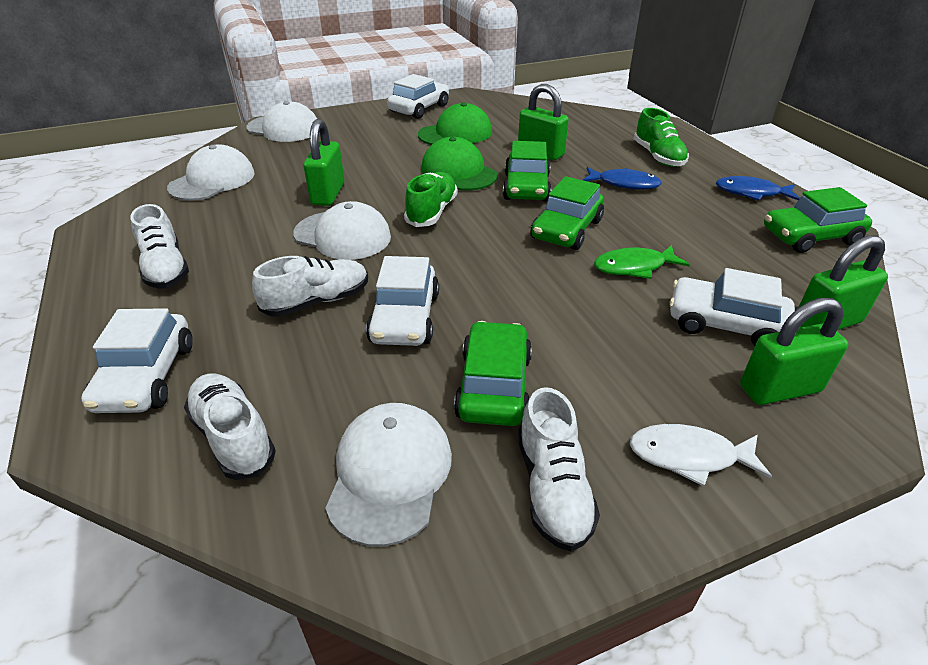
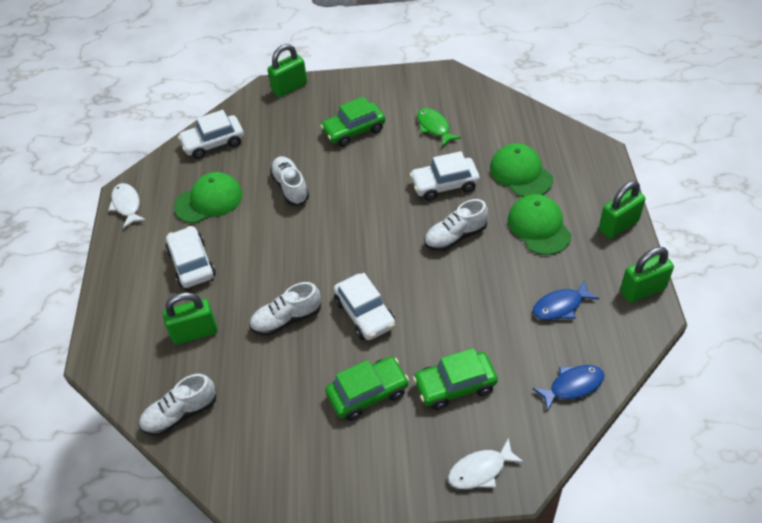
green cap: 2 -> 3
green car: 4 -> 3
green shoe: 2 -> 0
white cap: 4 -> 0
white fish: 1 -> 2

